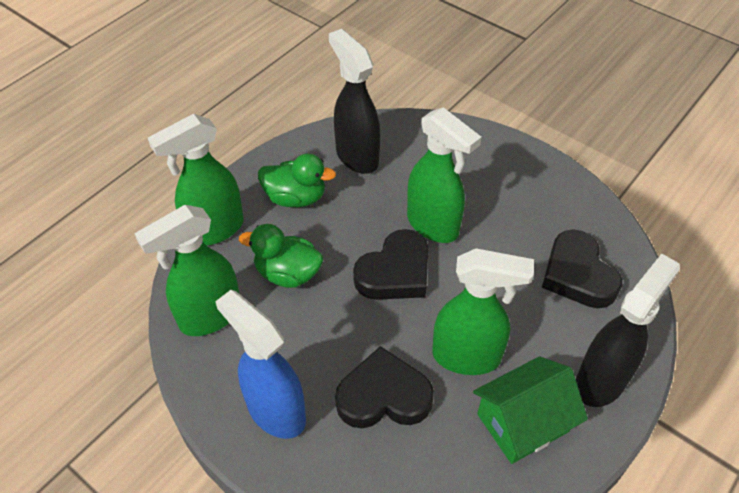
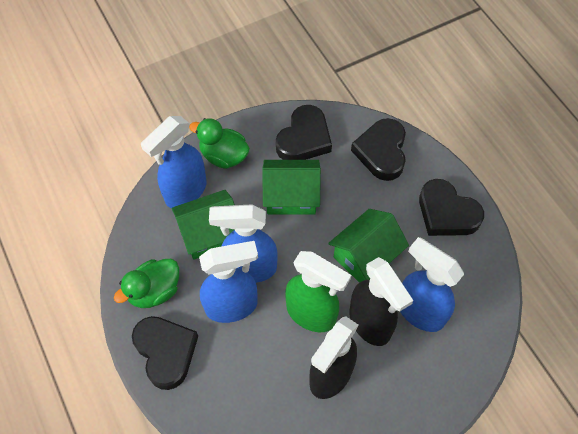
black heart: 3 -> 4
blue spray bottle: 1 -> 4
green house: 1 -> 3
green spray bottle: 4 -> 1

